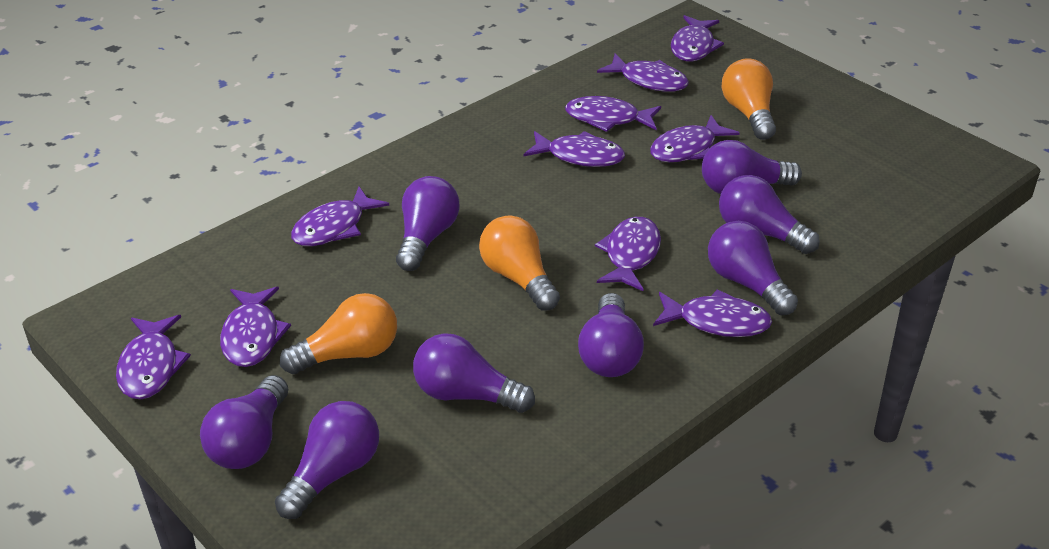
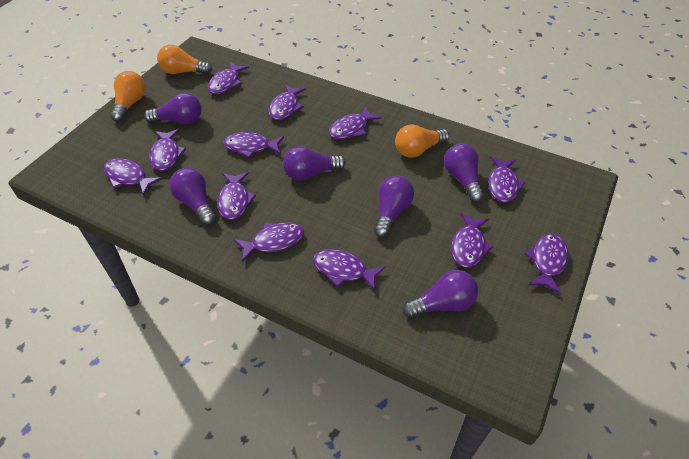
purple fish: 10 -> 12
purple light bulb: 8 -> 6

